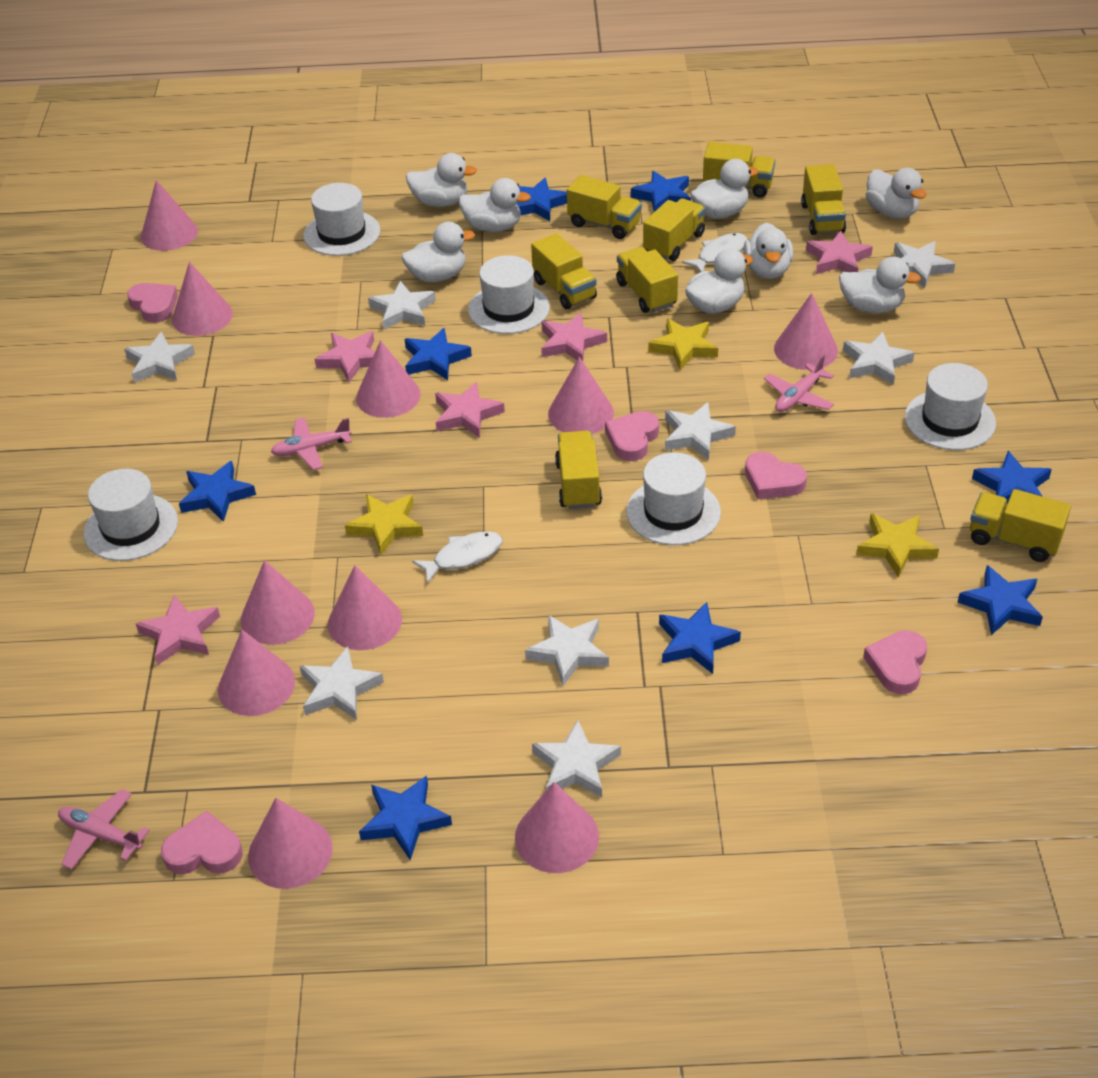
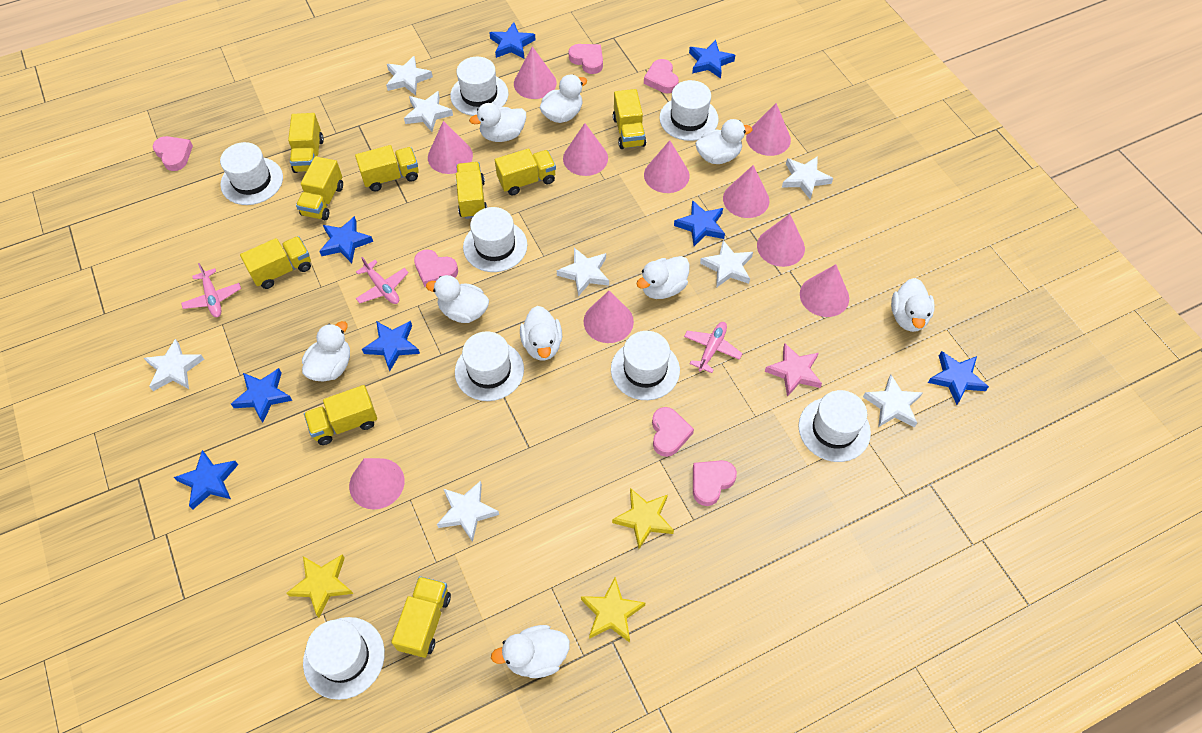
pink heart: 5 -> 6
pink star: 5 -> 1
white duck: 8 -> 9
white fish: 2 -> 0
white hat: 5 -> 8
yellow truck: 8 -> 9

